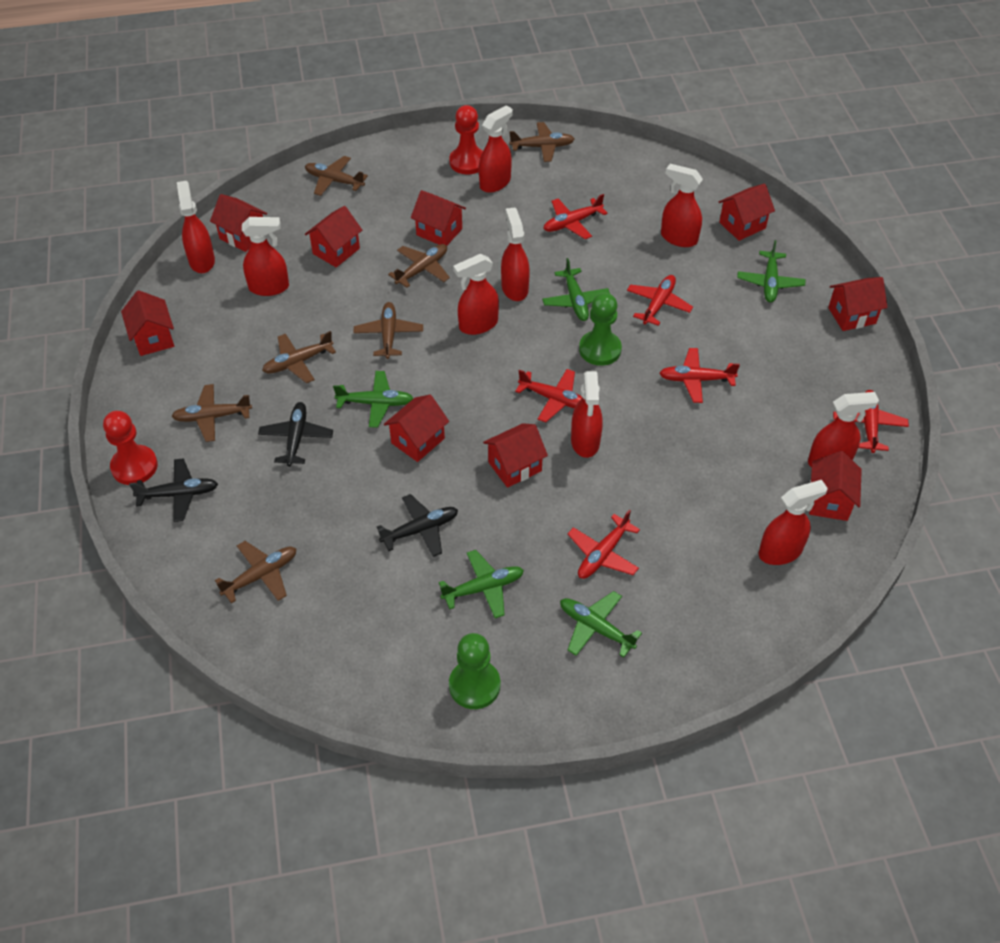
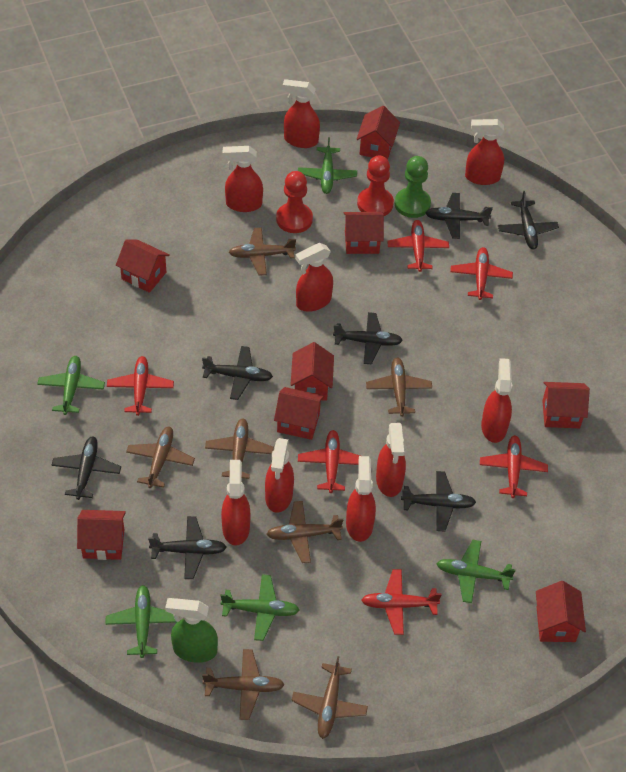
black plane: 3 -> 7
green pawn: 2 -> 1
green spray bottle: 0 -> 1
red house: 9 -> 8

